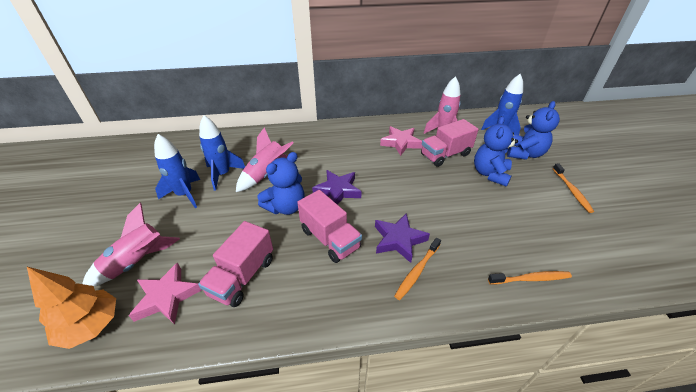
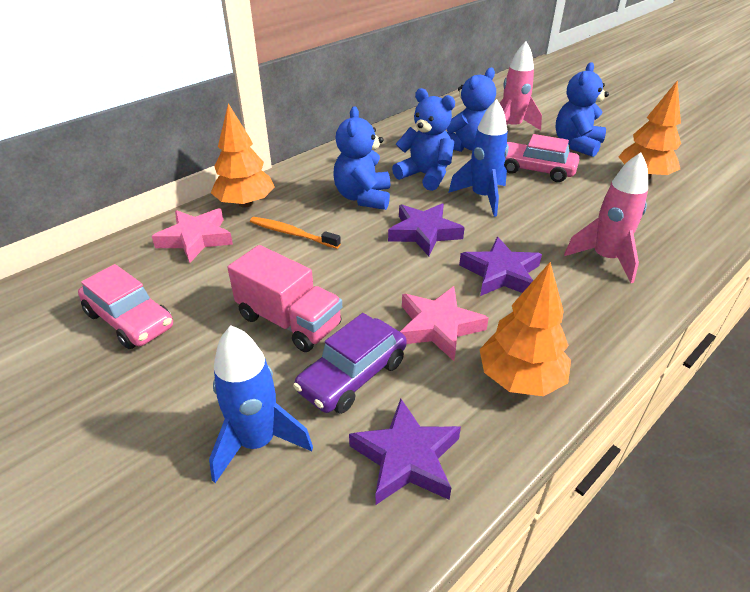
blue rocket: 3 -> 2
blue teddy bear: 3 -> 4
orange toothbrush: 3 -> 1
orange tree: 1 -> 3
pink car: 0 -> 2
pink rocket: 3 -> 2
pink truck: 3 -> 1
purple car: 0 -> 1
purple star: 2 -> 3

